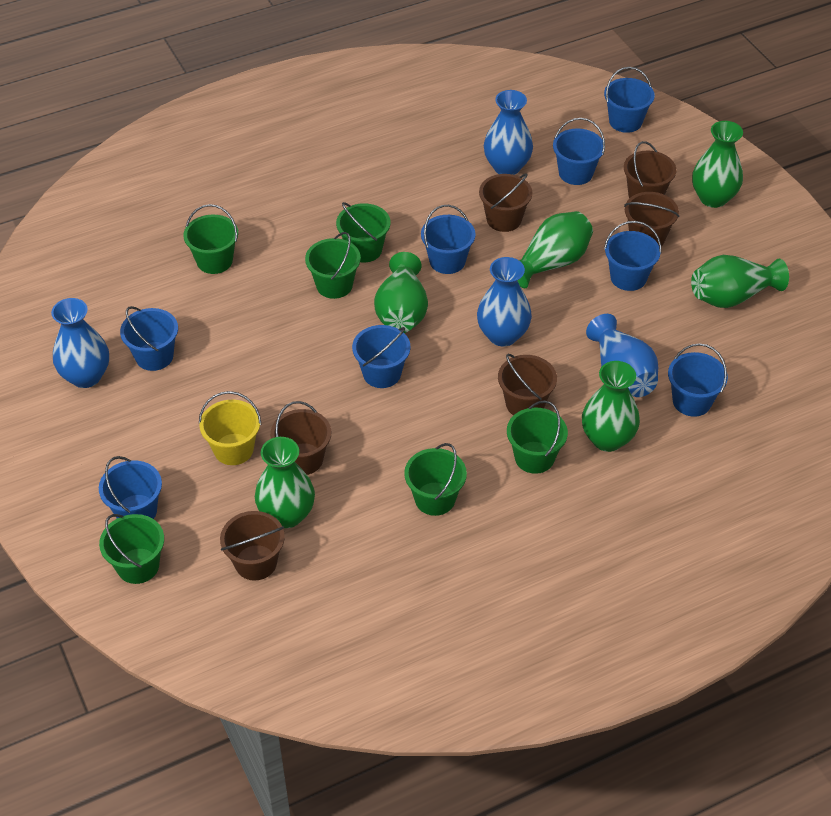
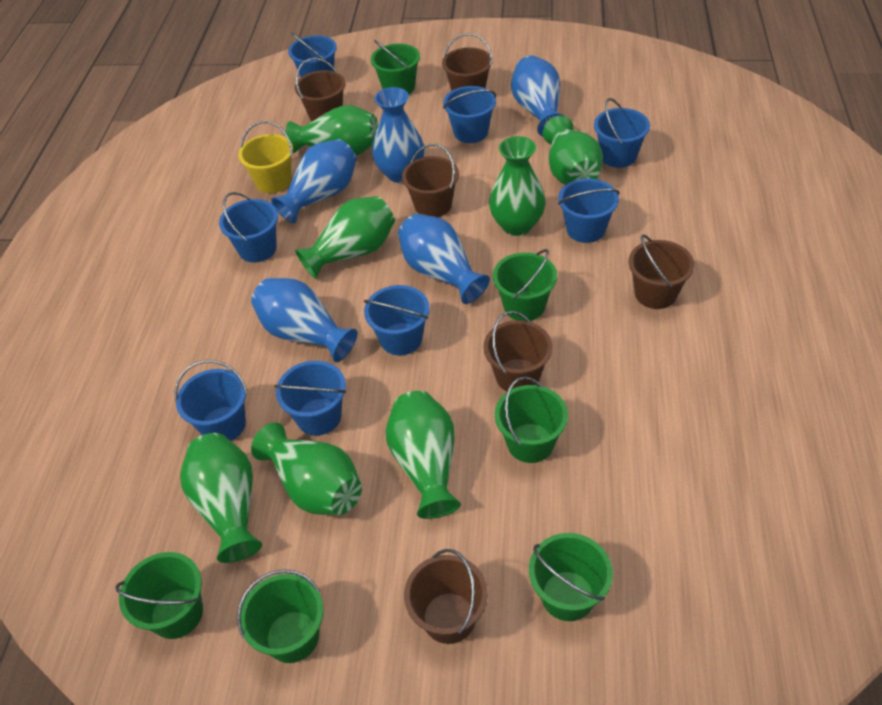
blue vase: 4 -> 5
green vase: 6 -> 7

